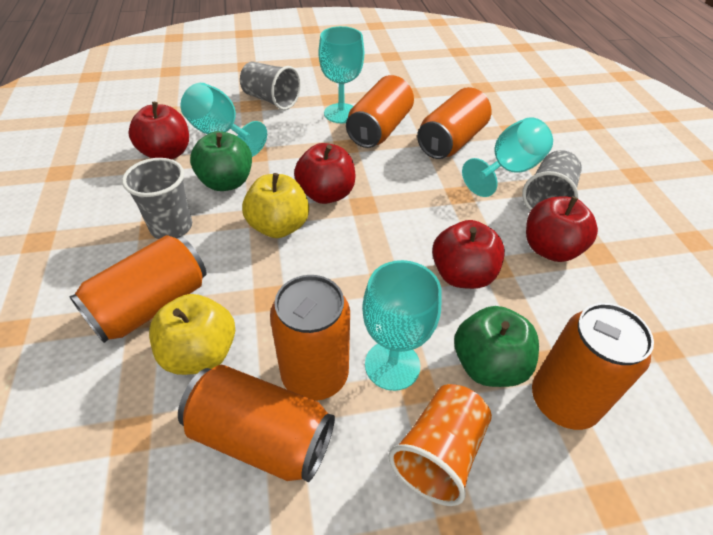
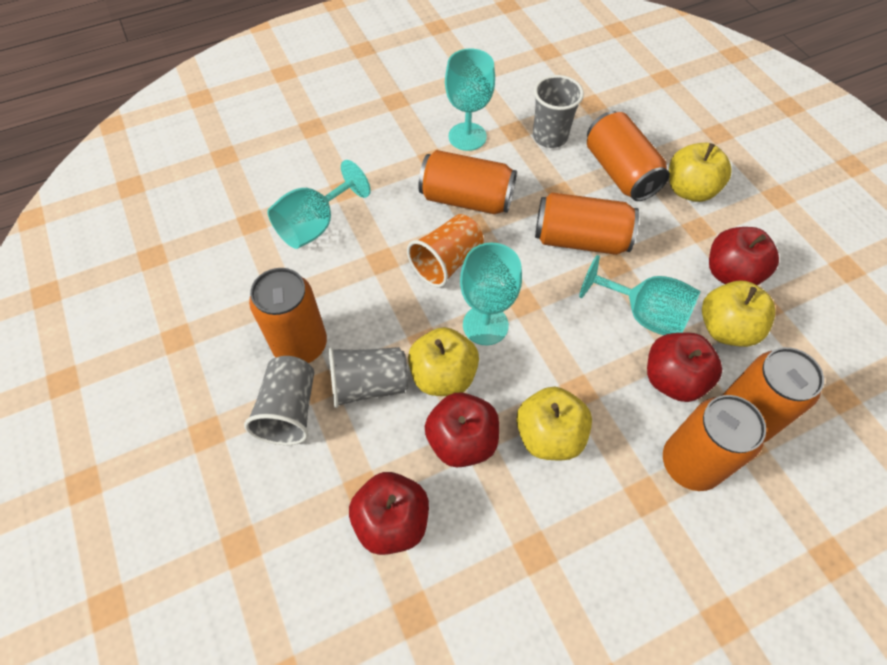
green apple: 2 -> 0
yellow apple: 2 -> 4

